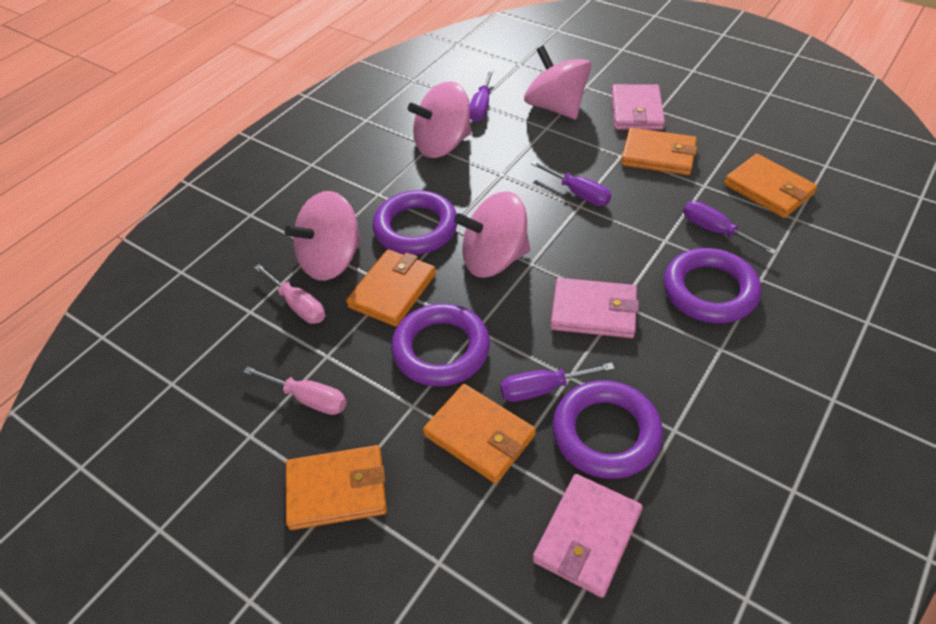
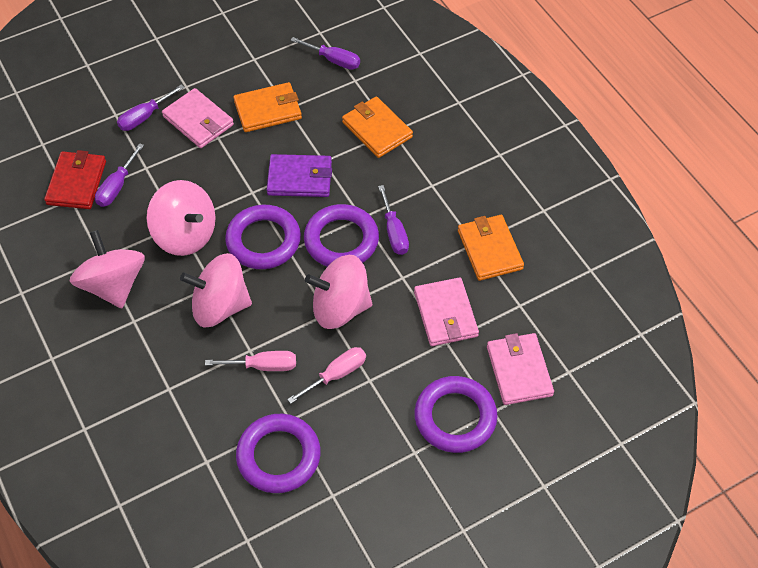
orange wallet: 5 -> 3
purple wallet: 0 -> 1
red wallet: 0 -> 1

